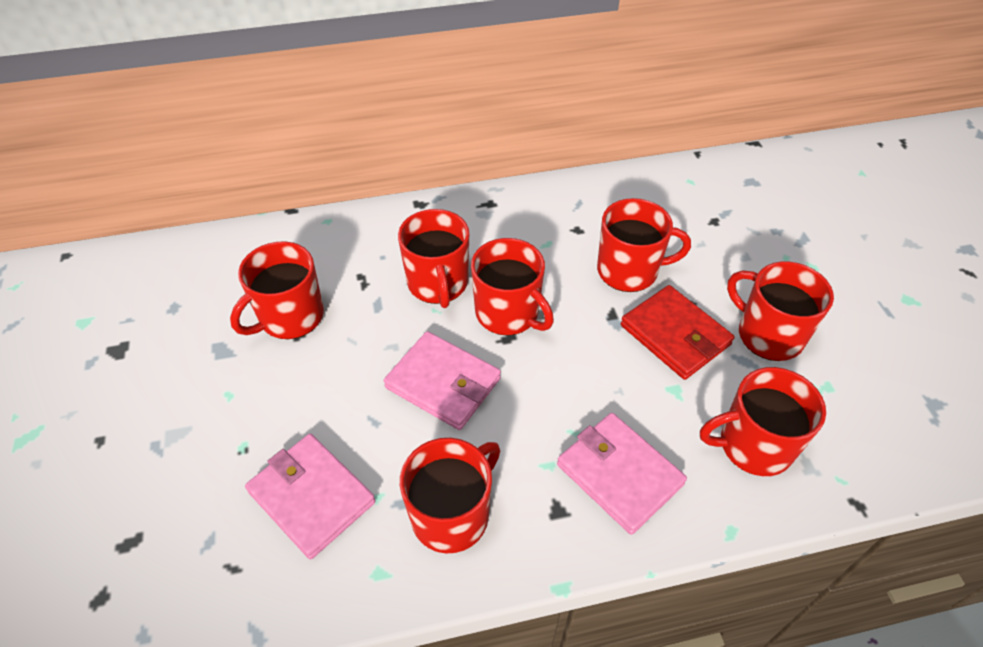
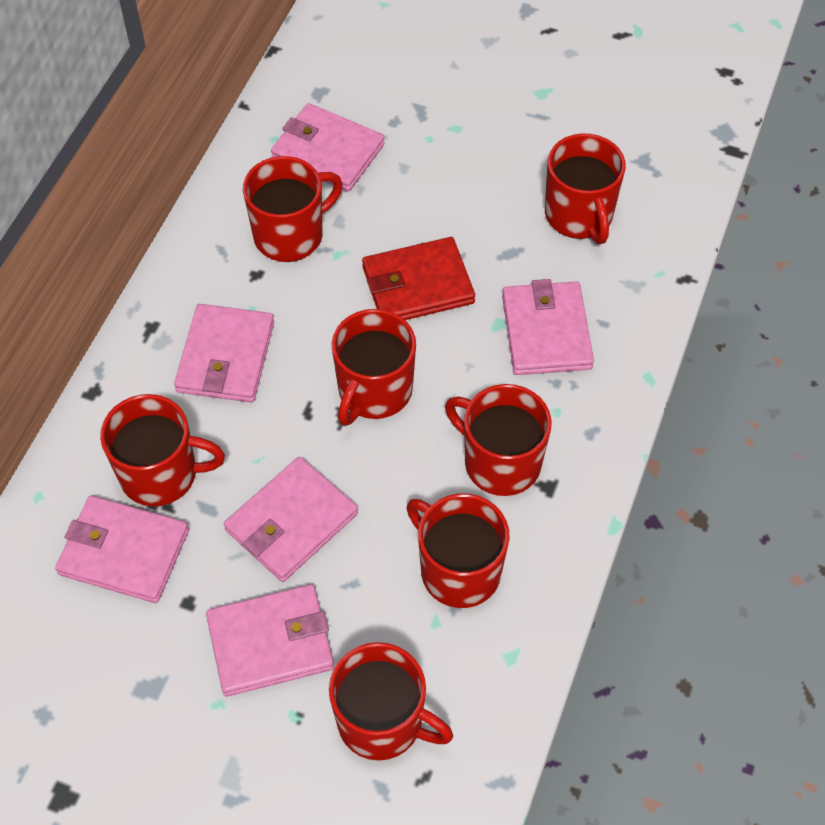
pink wallet: 3 -> 6

